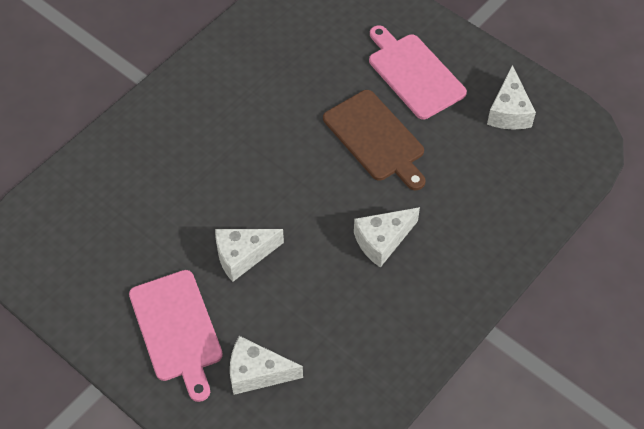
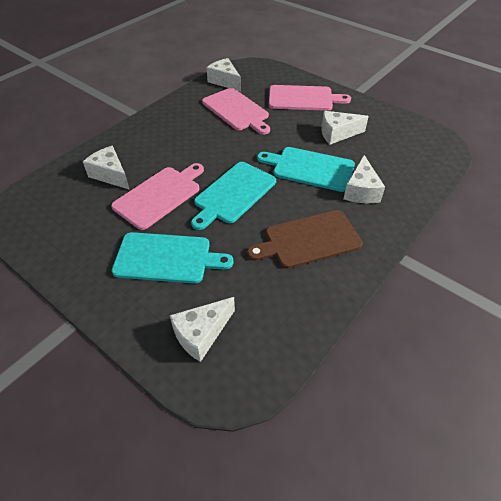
pink cutting board: 2 -> 3
turquoise cutting board: 0 -> 3
white cheese: 4 -> 5

